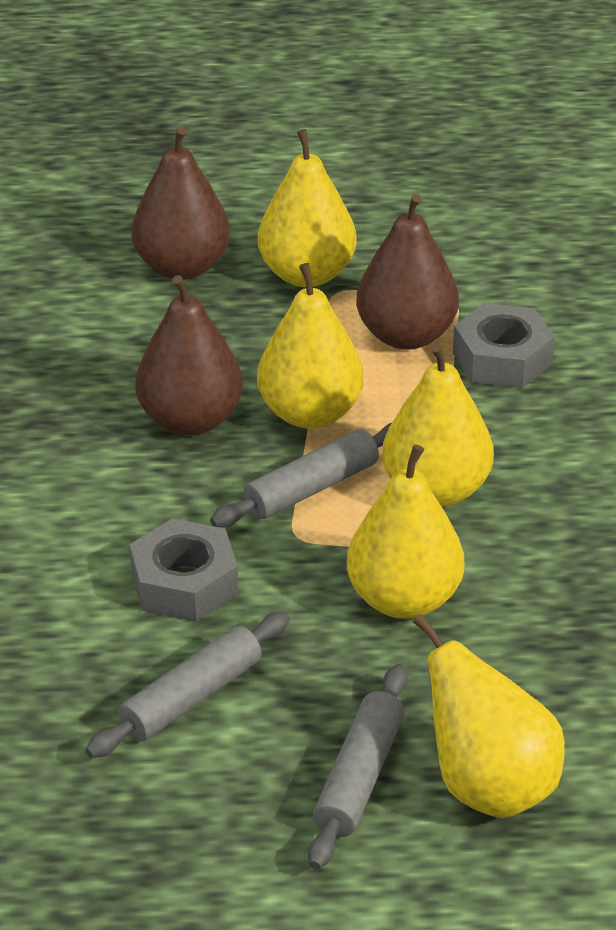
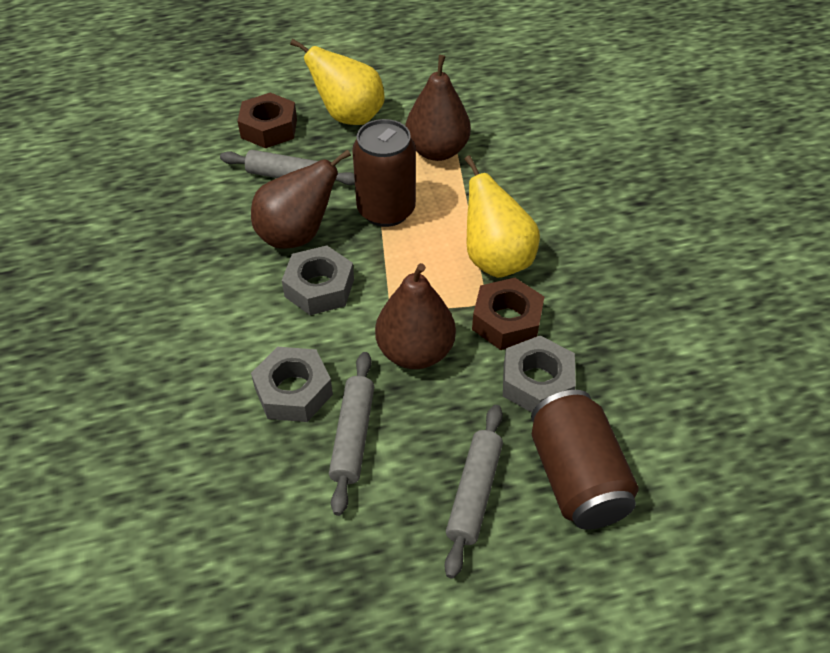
brown can: 0 -> 2
brown nut: 0 -> 2
grey nut: 2 -> 3
yellow pear: 5 -> 2

